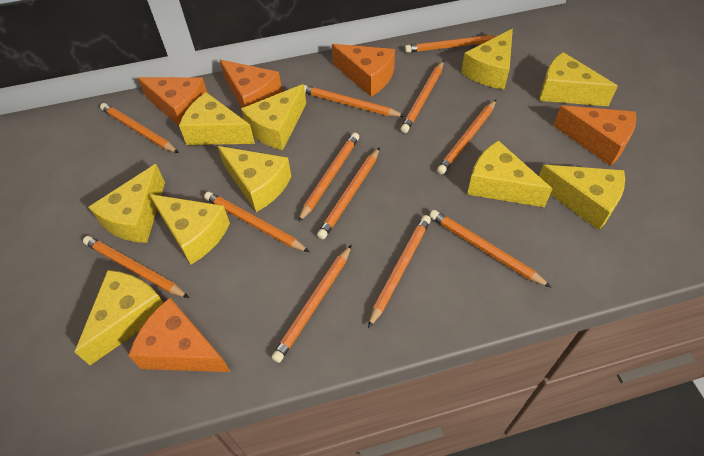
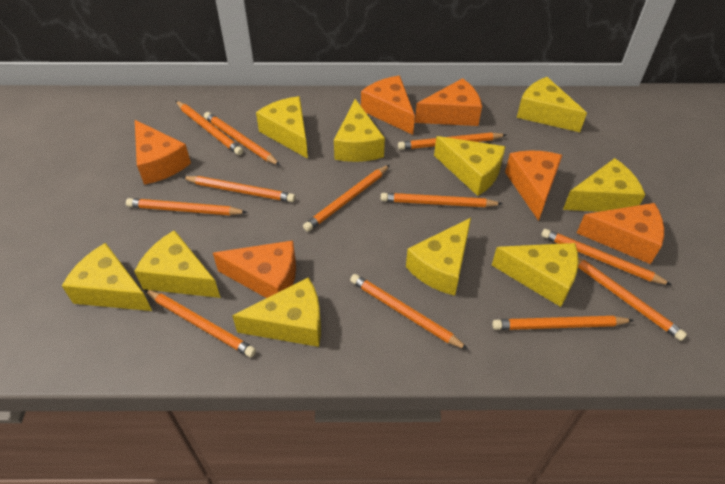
orange cheese: 5 -> 6

